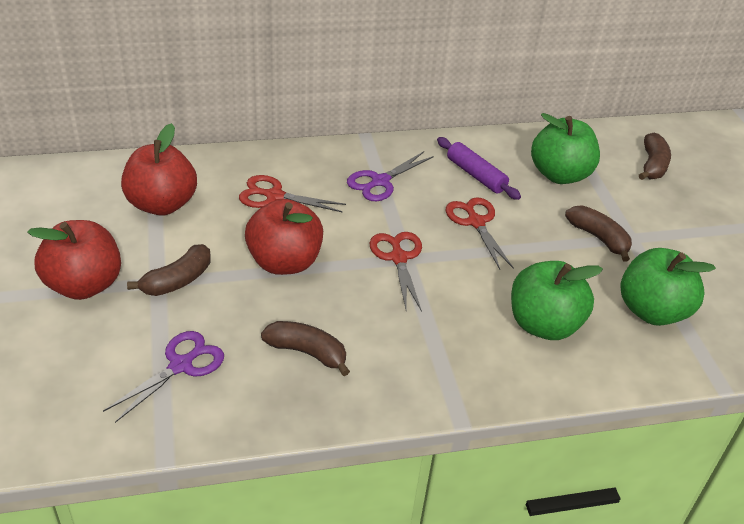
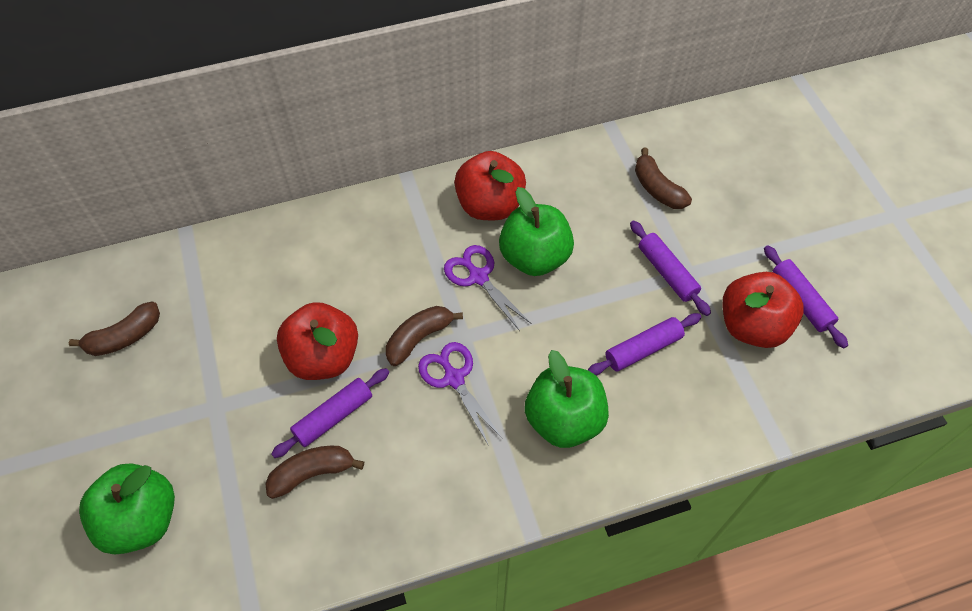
purple rolling pin: 1 -> 4
red scissors: 3 -> 0

